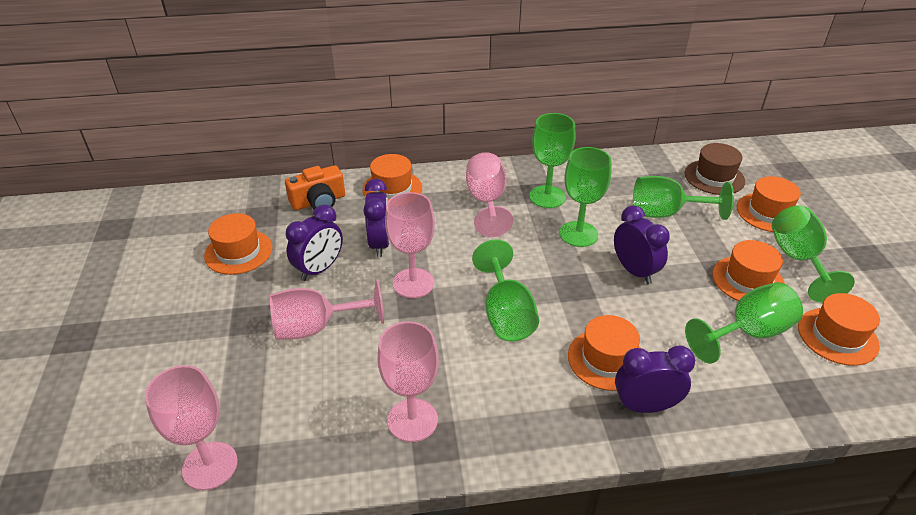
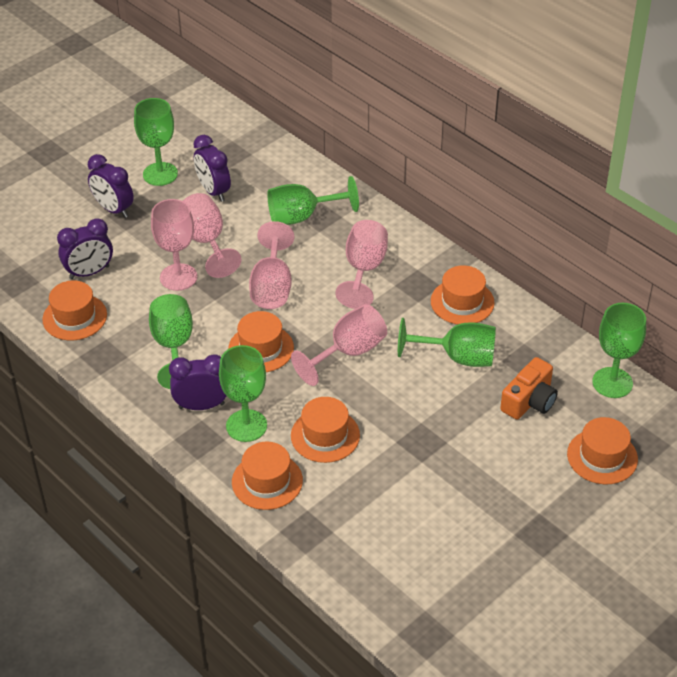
brown hat: 1 -> 0

